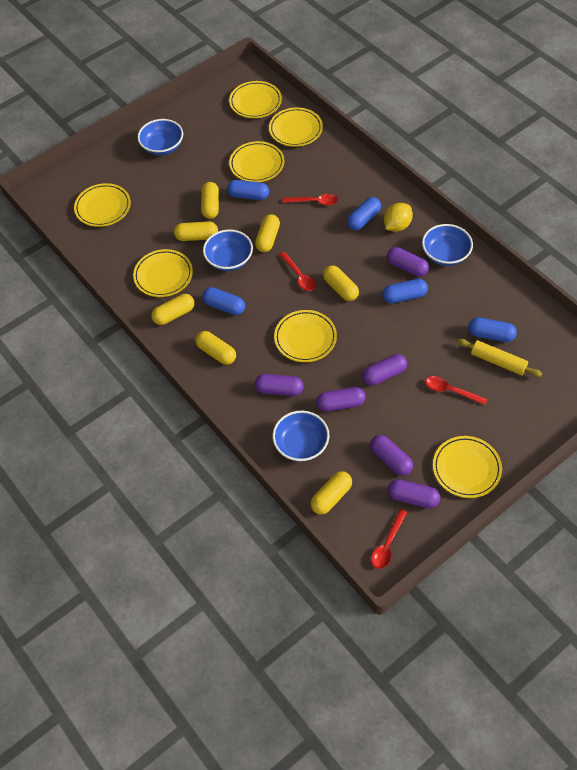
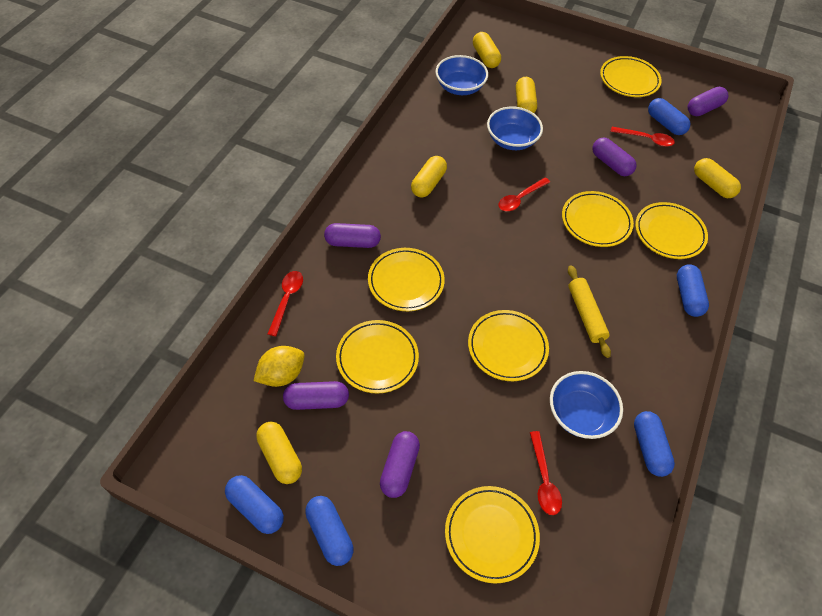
blue bowl: 4 -> 3
purple capsule: 6 -> 5
yellow capsule: 7 -> 5

